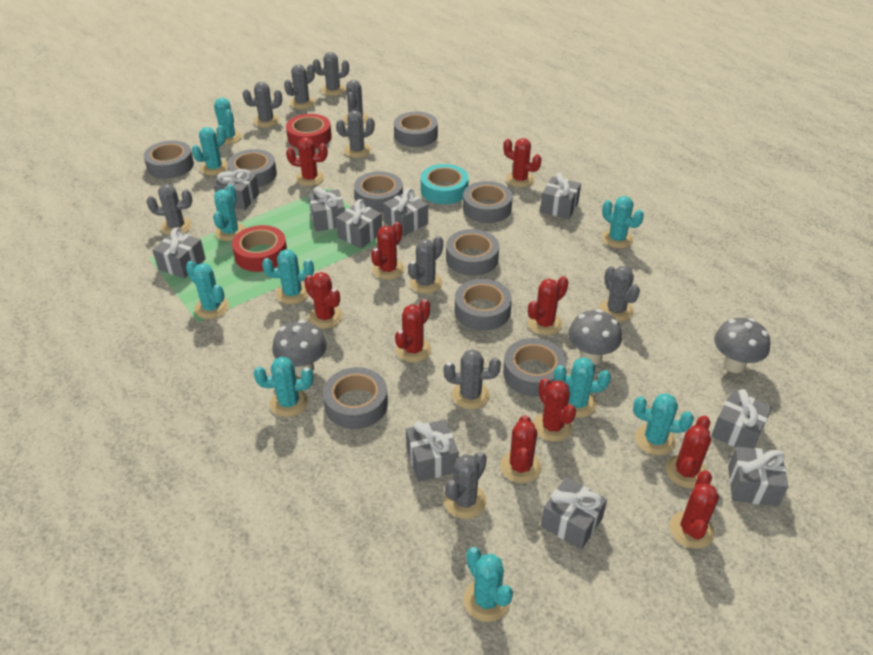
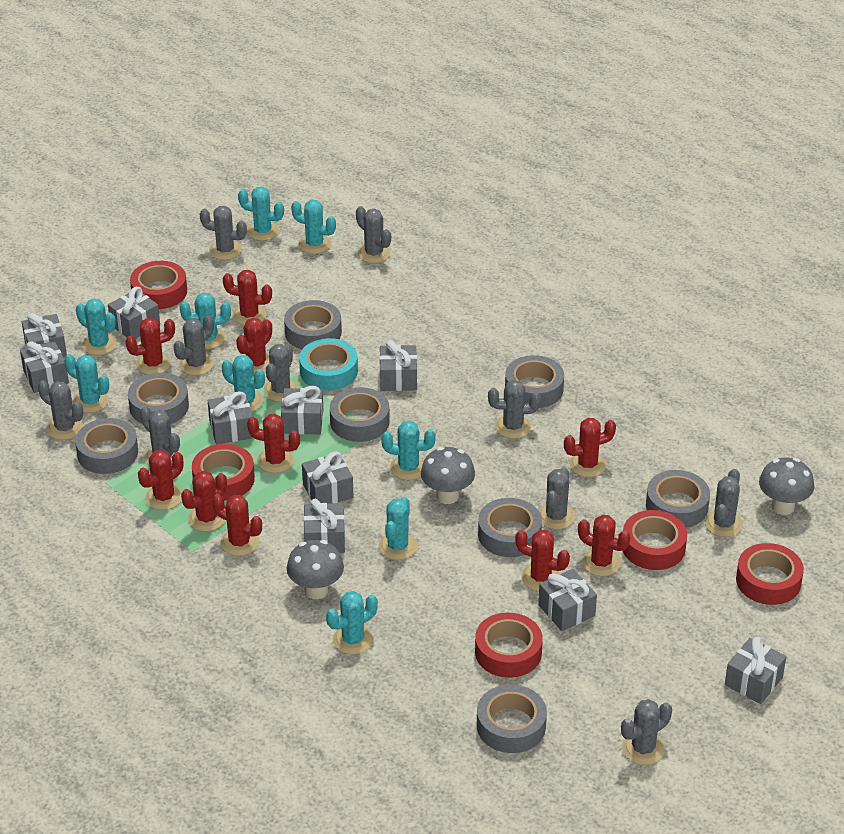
grey tape: 9 -> 8
red tape: 2 -> 5
turquoise cactus: 10 -> 9

